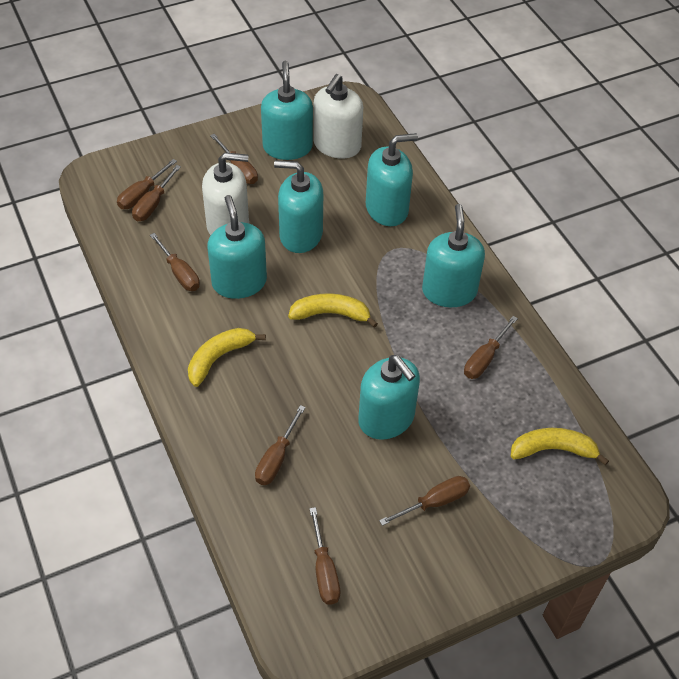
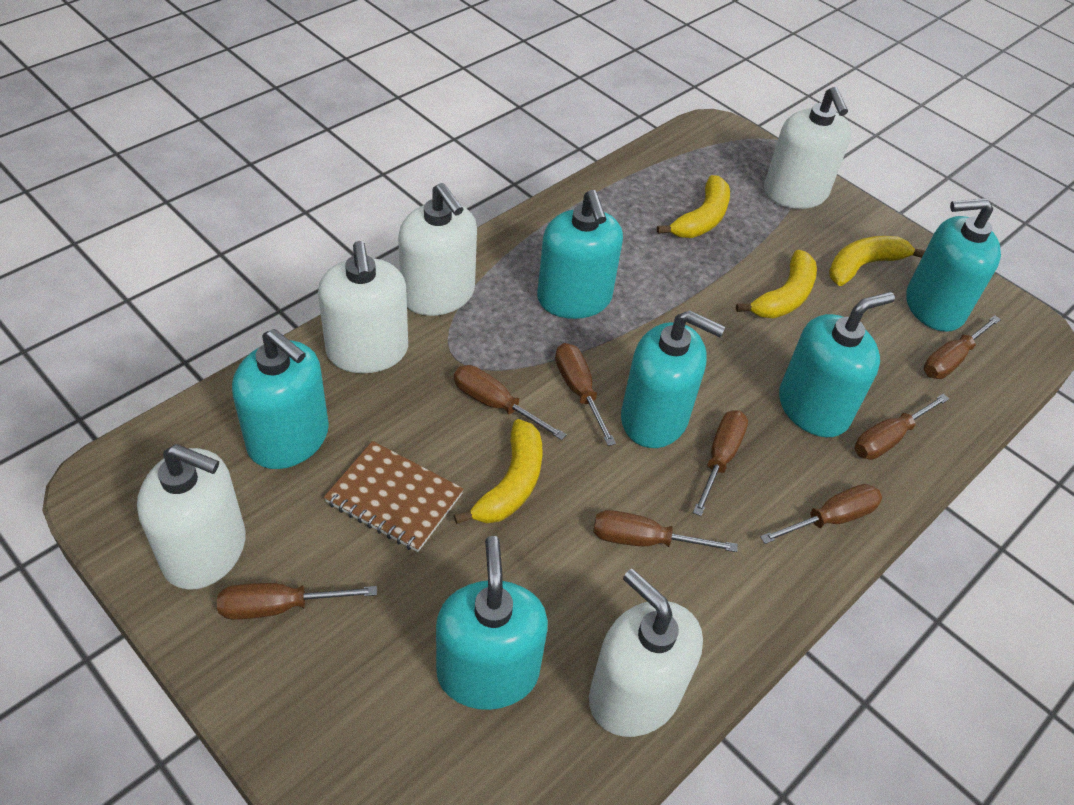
brown notebook: 0 -> 1
white soap dispenser: 2 -> 5
yellow banana: 3 -> 4

